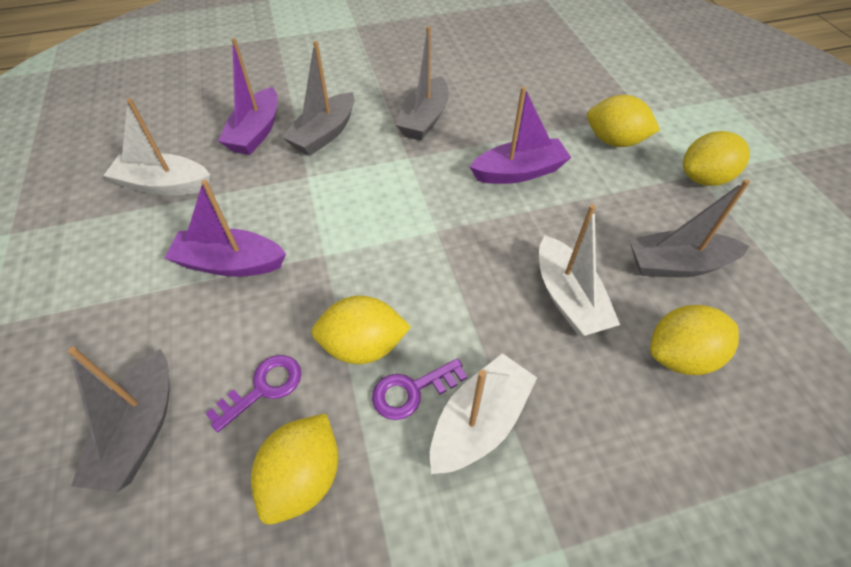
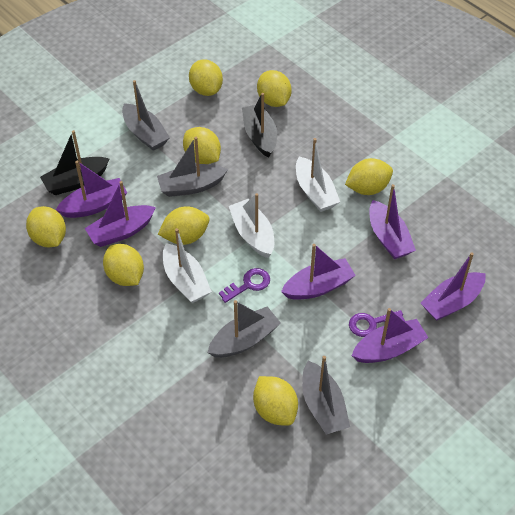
black boat: 0 -> 2
purple boat: 3 -> 6
yellow lemon: 5 -> 8

